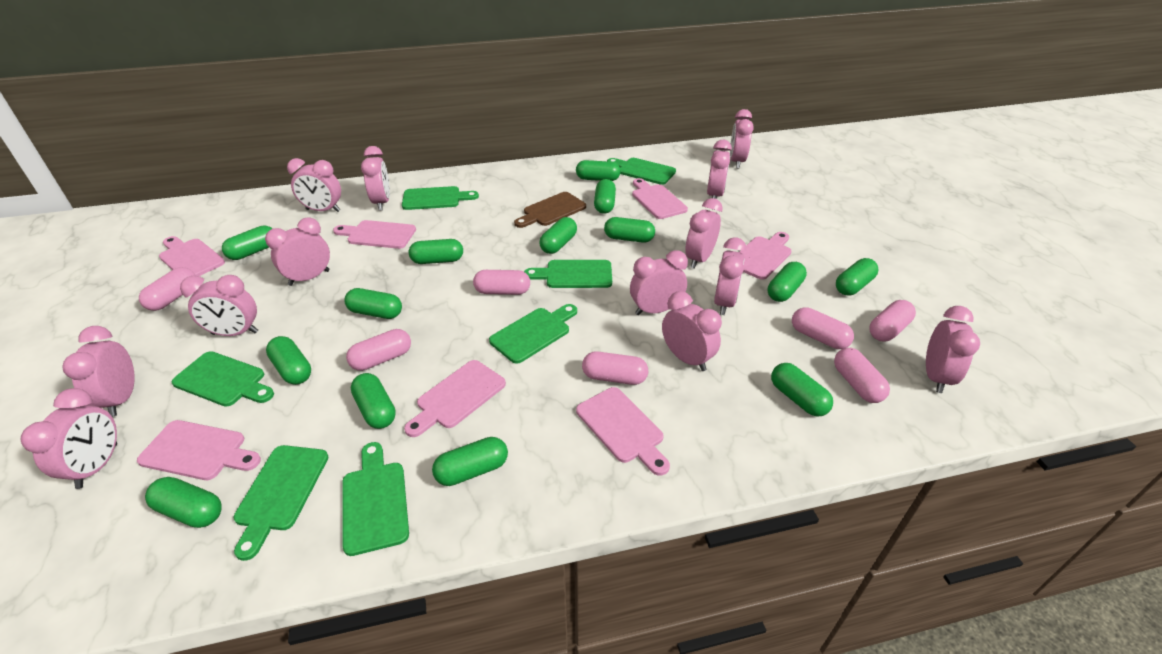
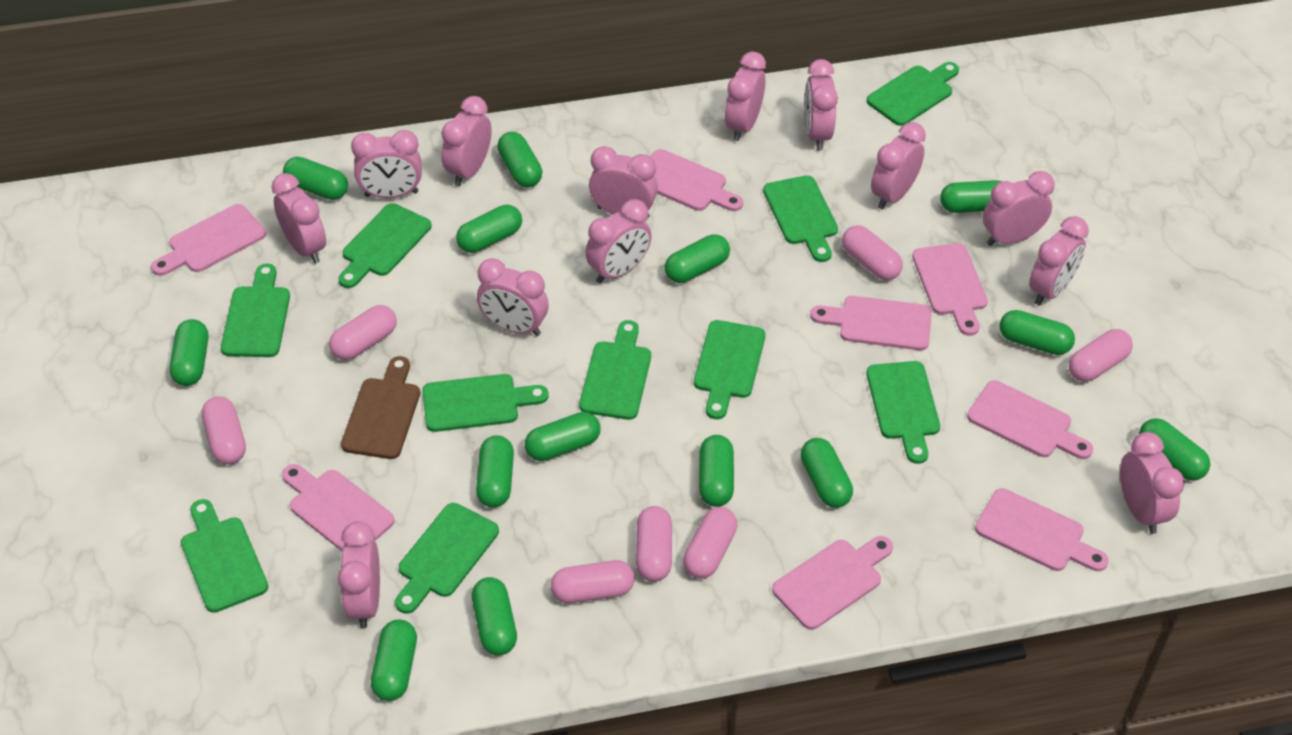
green cutting board: 7 -> 10
pink cutting board: 7 -> 8

